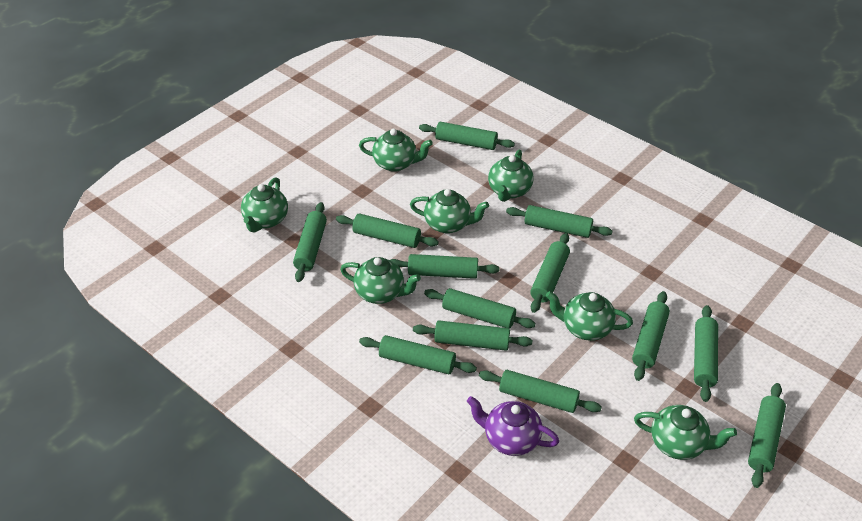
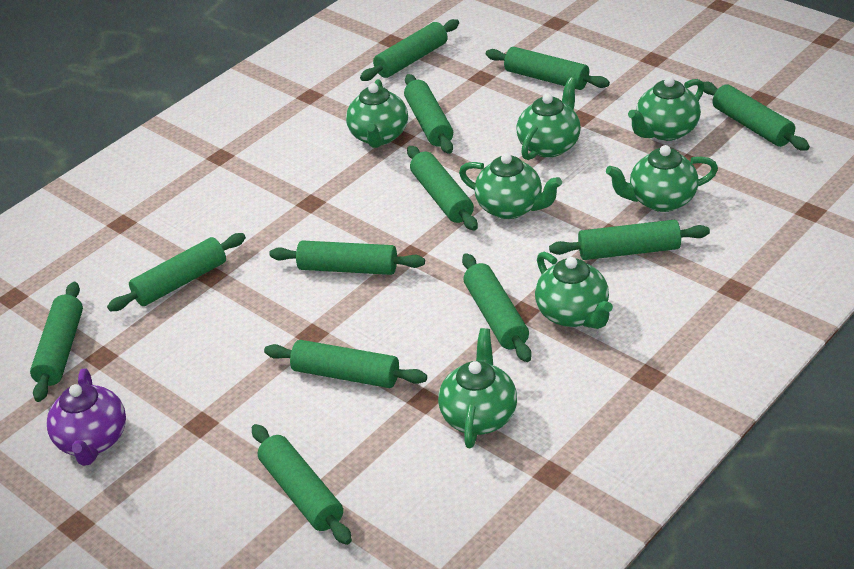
green rolling pin: 13 -> 12

